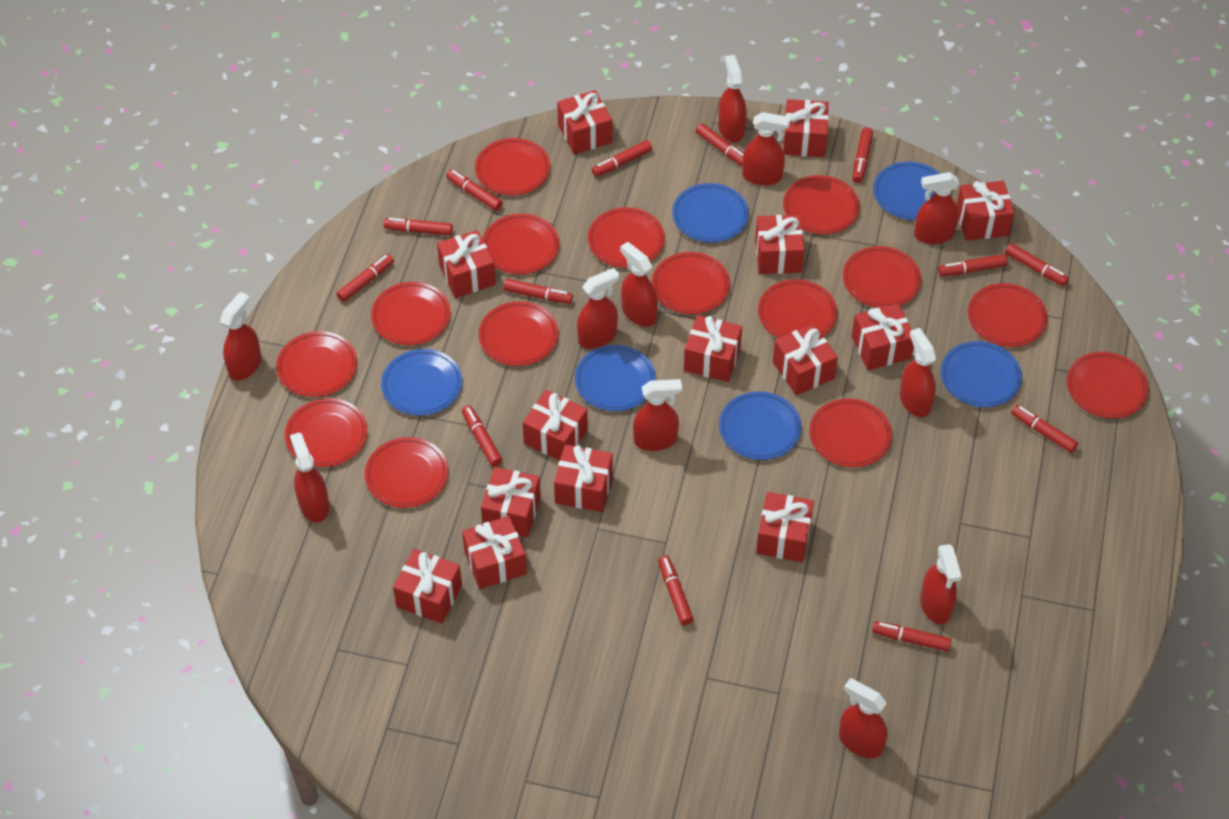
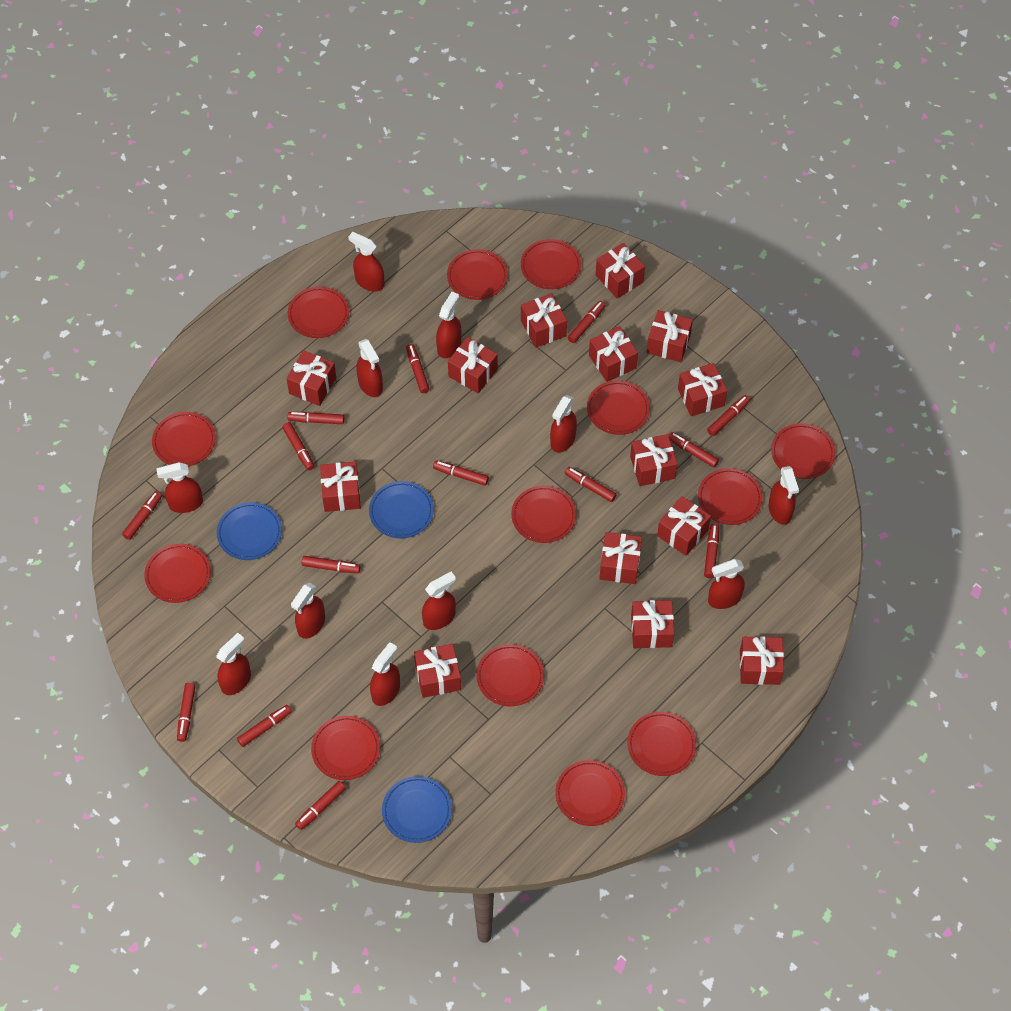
blue plate: 6 -> 3
red marker: 13 -> 14
red plate: 15 -> 13

